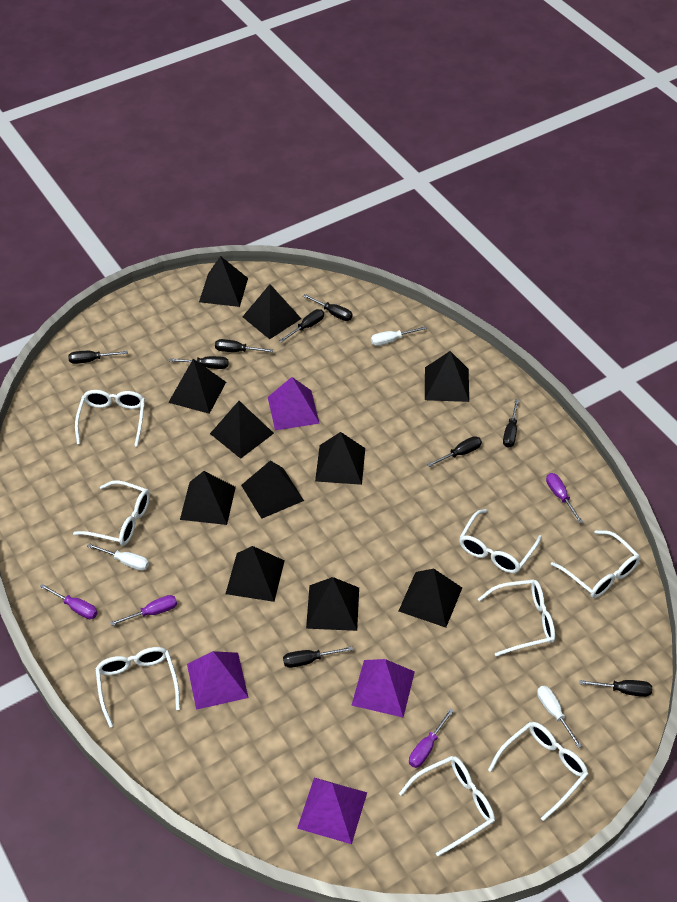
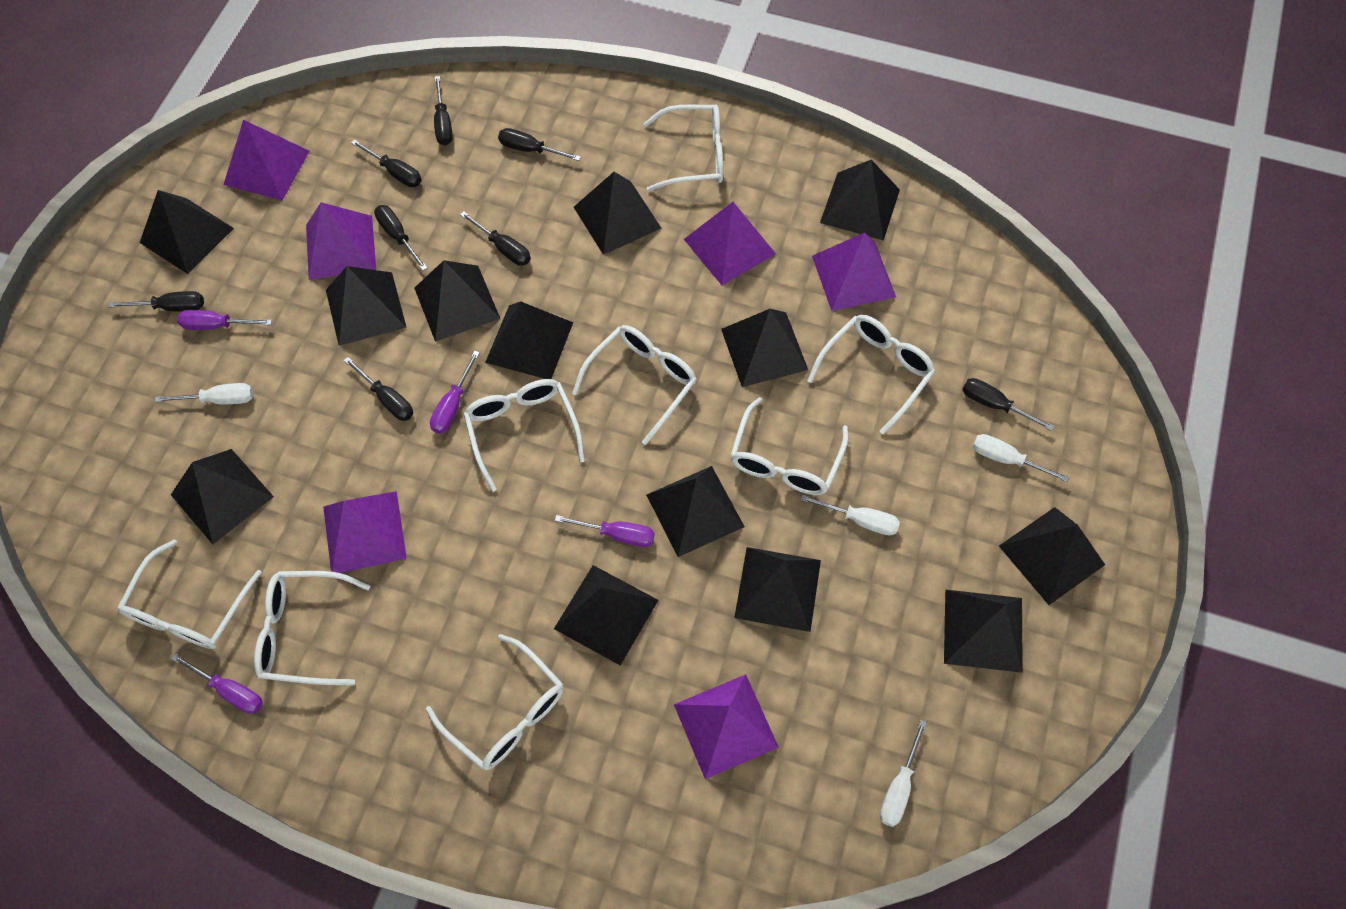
black pyramid: 11 -> 13
black screwdriver: 9 -> 8
purple pyramid: 4 -> 6
white screwdriver: 3 -> 4

